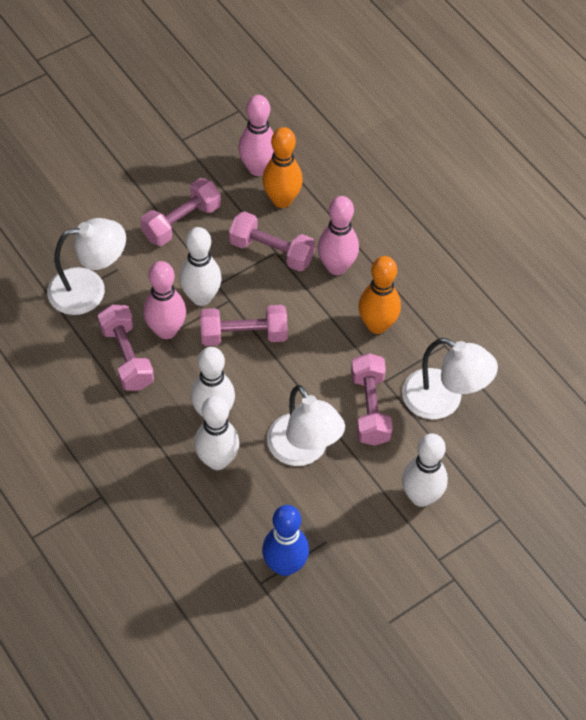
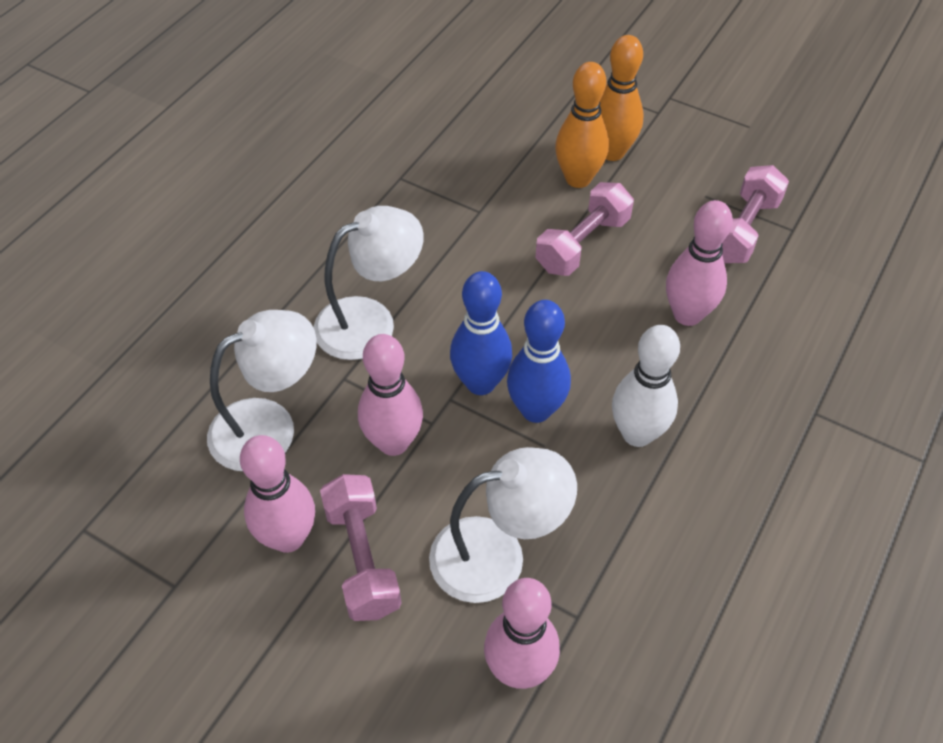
blue bowling pin: 1 -> 2
pink bowling pin: 3 -> 4
pink dumbbell: 5 -> 3
white bowling pin: 4 -> 1

